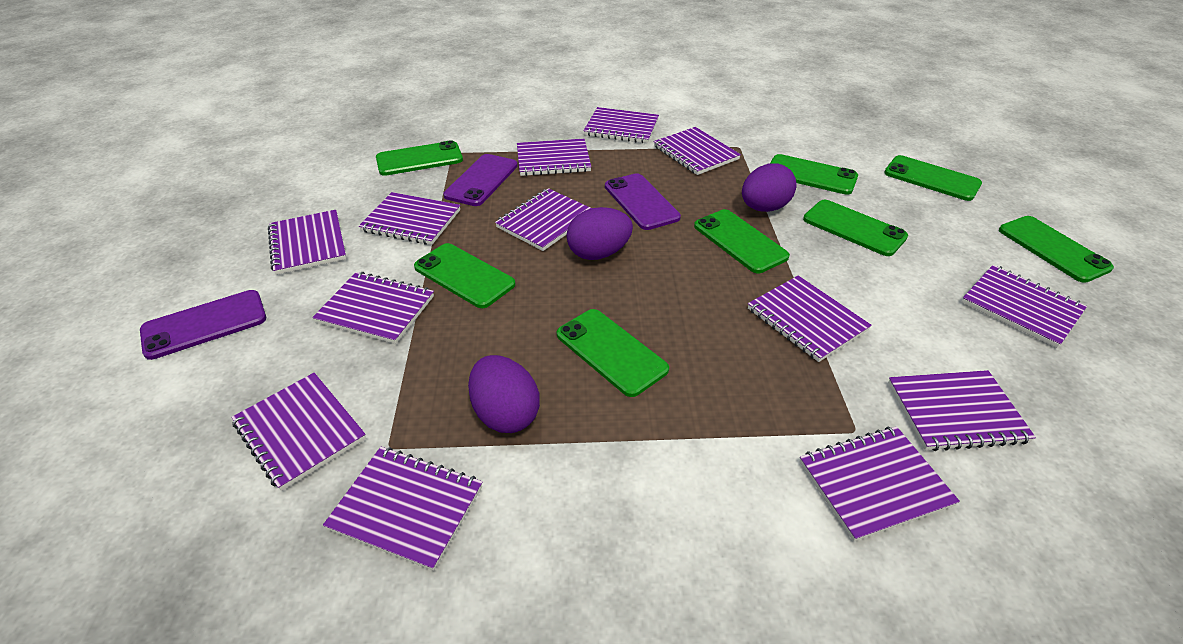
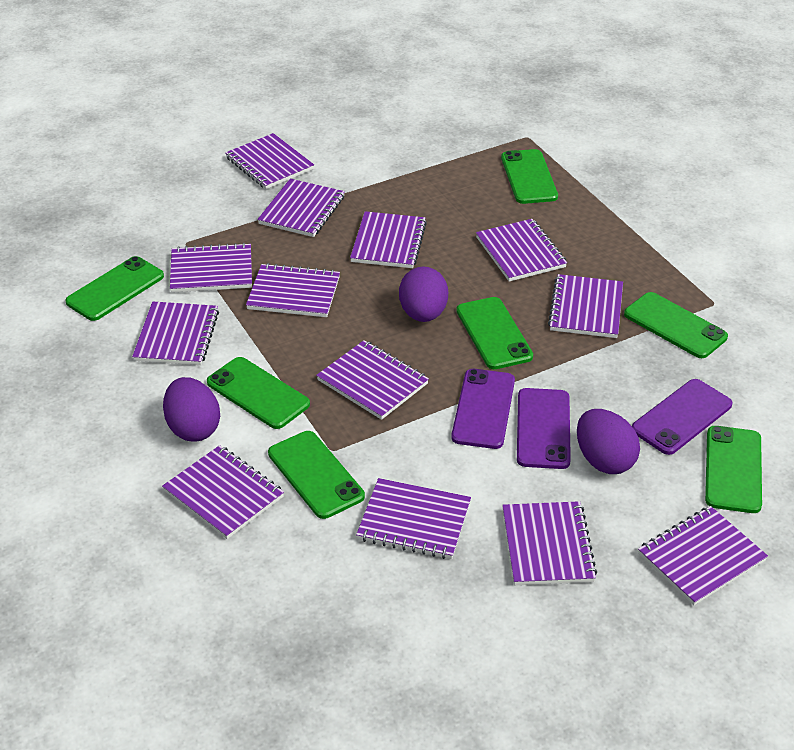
green phone: 8 -> 7

